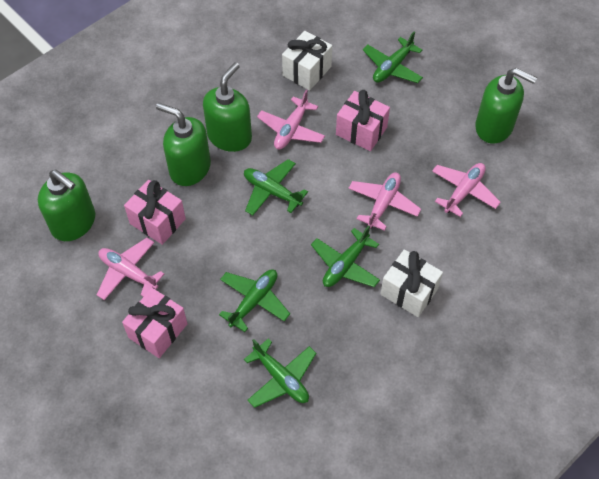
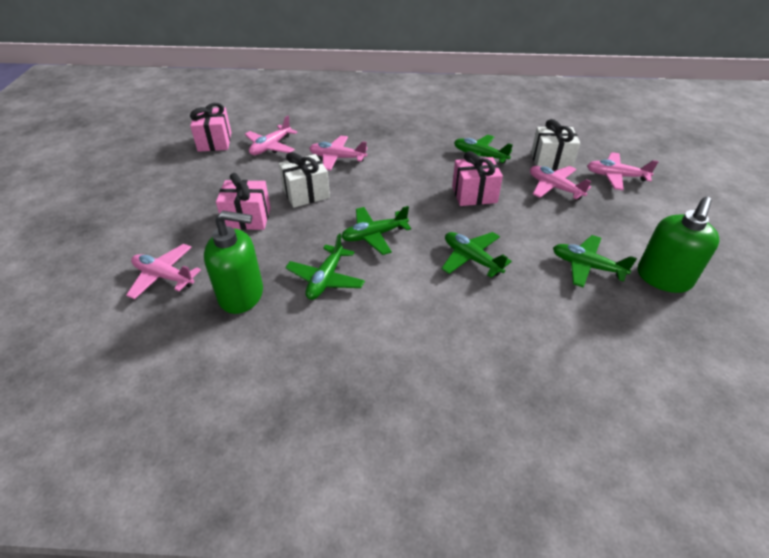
green soap dispenser: 4 -> 2
pink plane: 4 -> 5

